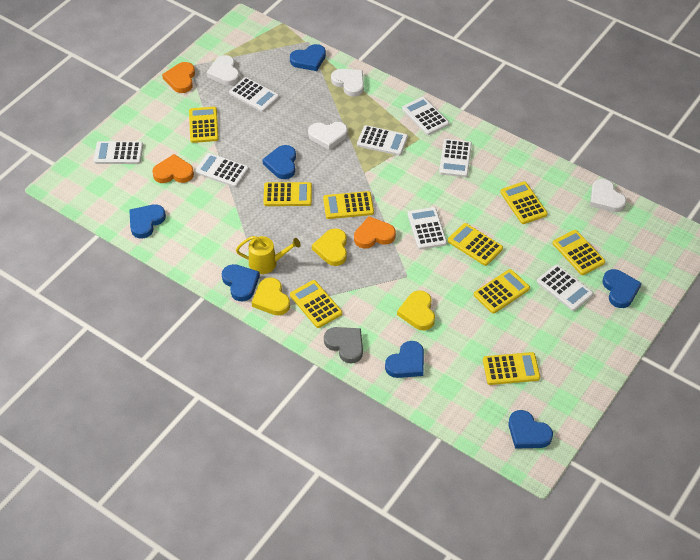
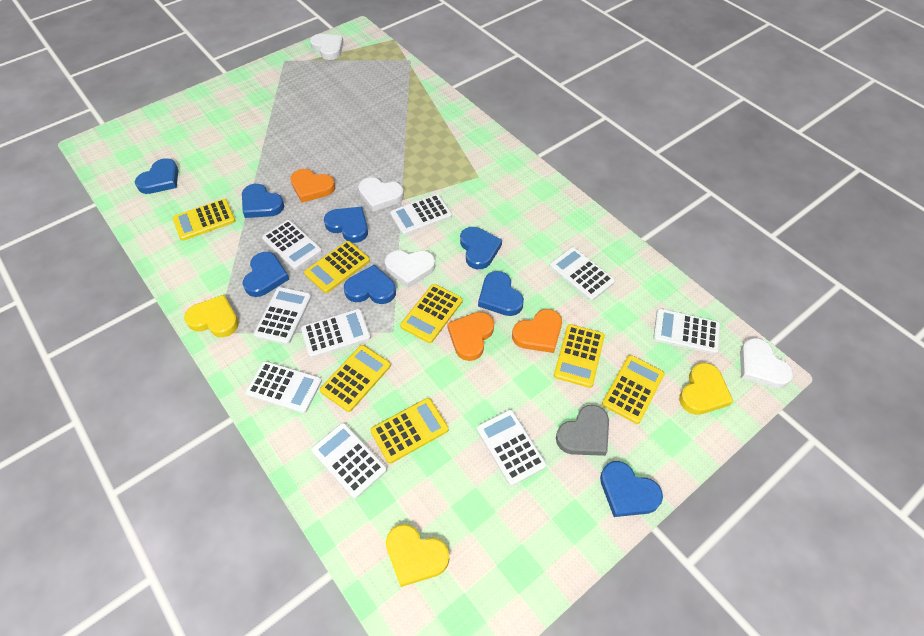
blue heart: 7 -> 8
white calculator: 8 -> 9
yellow calculator: 9 -> 7
yellow watering can: 1 -> 0

